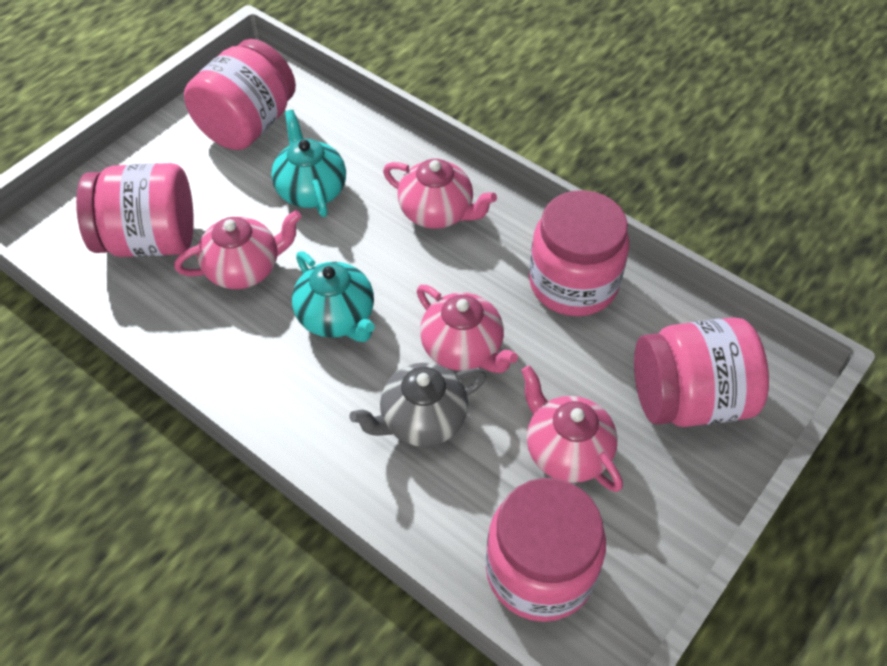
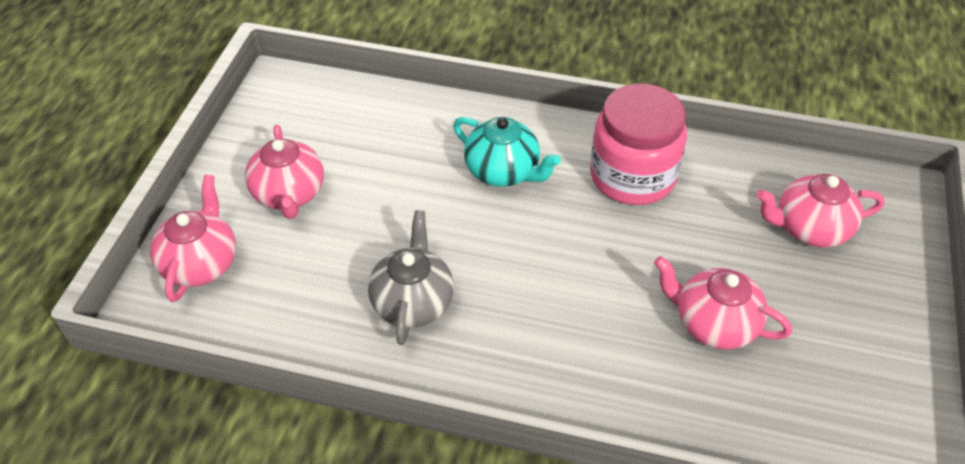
pink jar: 5 -> 1
turquoise teapot: 2 -> 1

